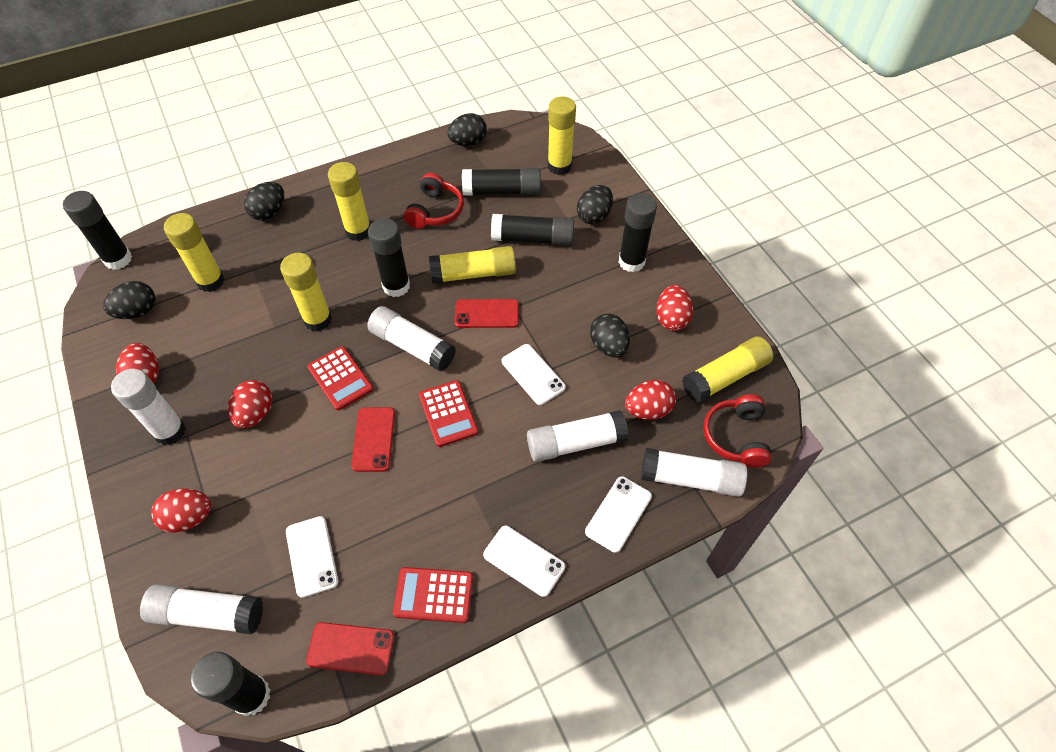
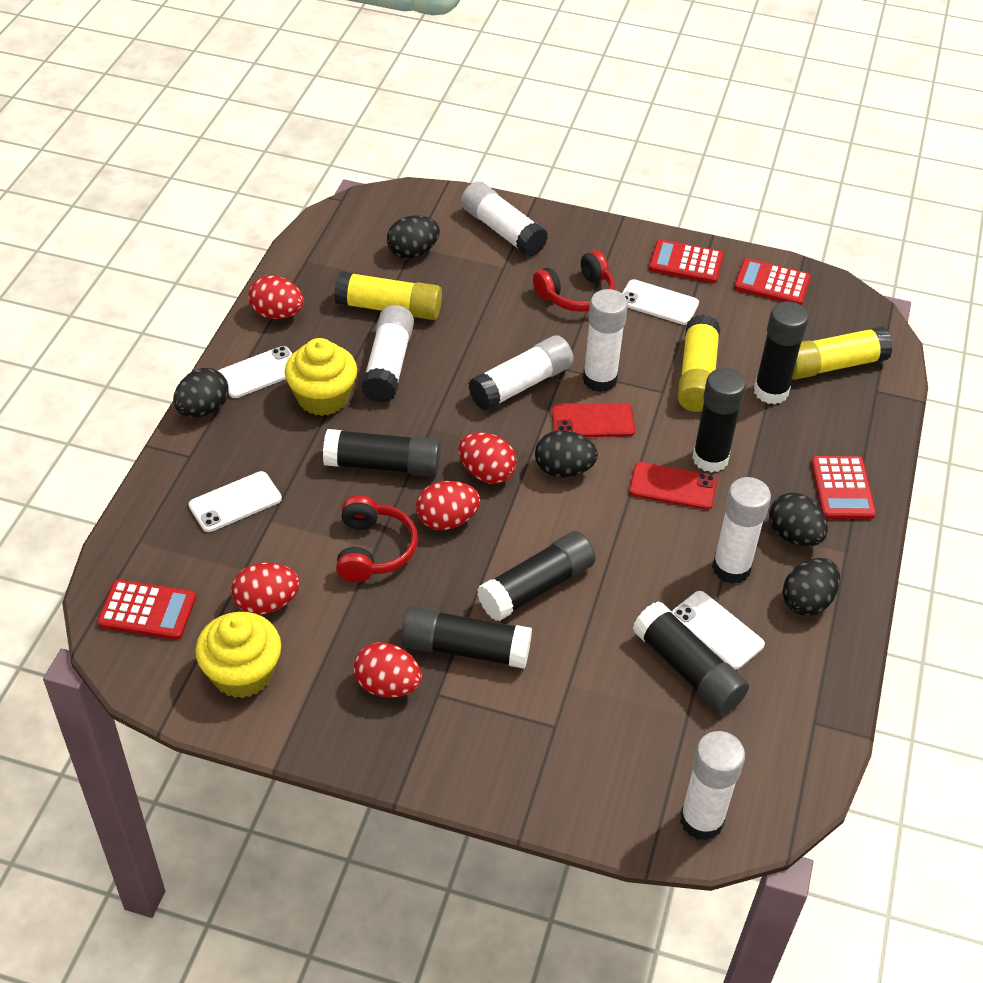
red calculator: 3 -> 4
red phone: 3 -> 2
white glue stick: 5 -> 6
yellow cupcake: 0 -> 2
yellow glue stick: 6 -> 3

